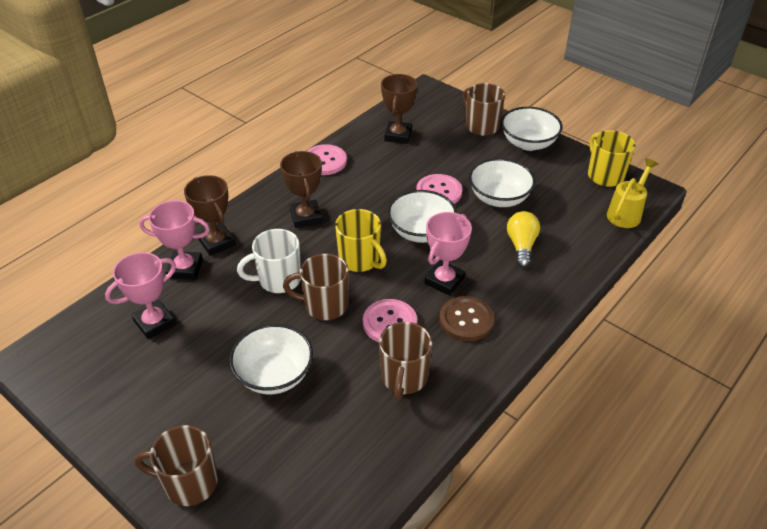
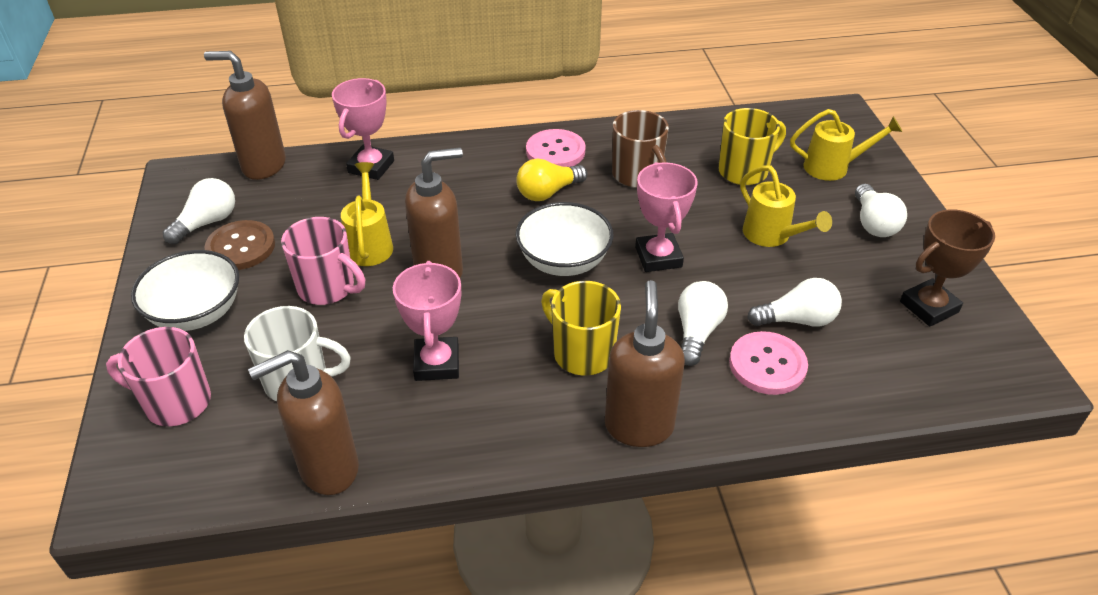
brown mug: 4 -> 1
brown soap dispenser: 0 -> 4
brown trophy: 3 -> 1
pink button: 3 -> 2
pink mug: 0 -> 2
white bowl: 4 -> 2
white light bulb: 0 -> 4
yellow watering can: 1 -> 3

